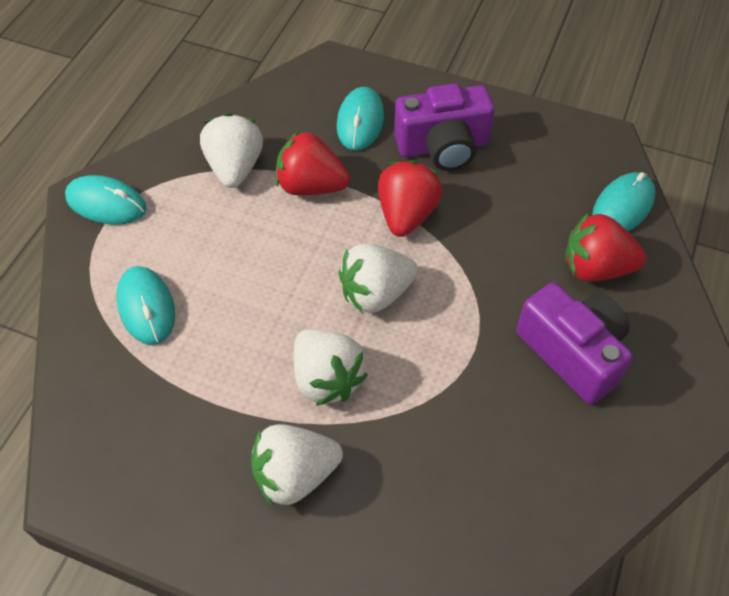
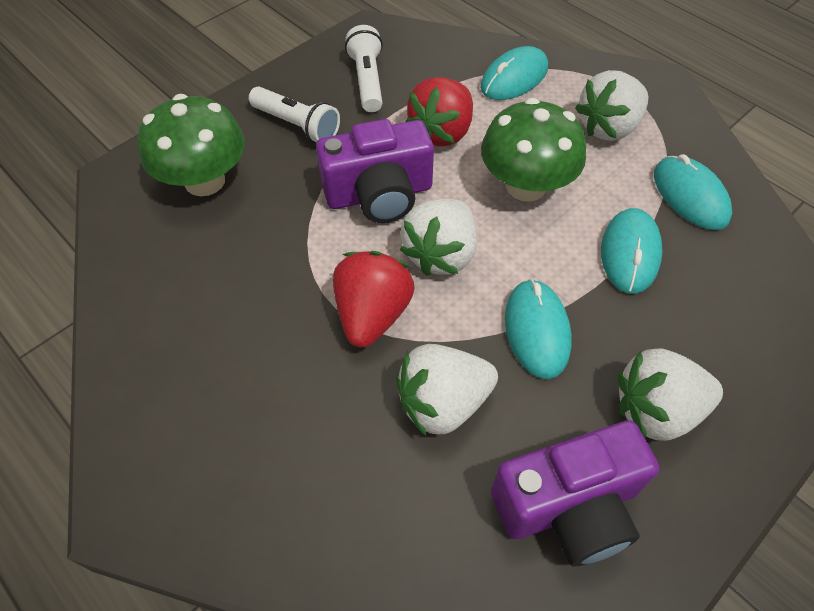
green mushroom: 0 -> 2
red strawberry: 3 -> 2
white flashlight: 0 -> 2

